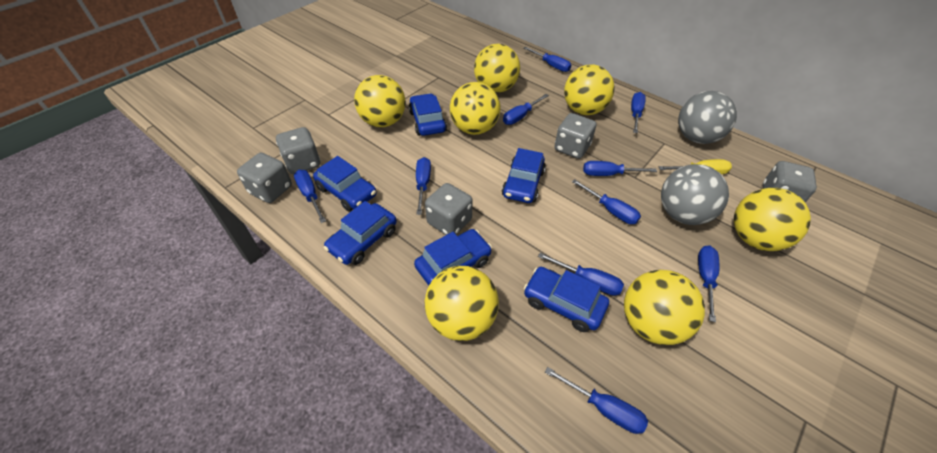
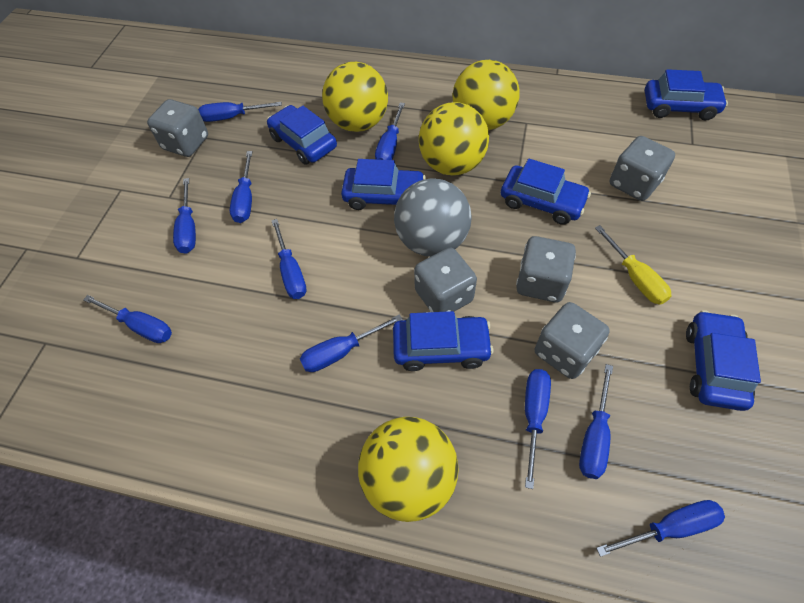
grey ball: 2 -> 1
yellow ball: 7 -> 4

